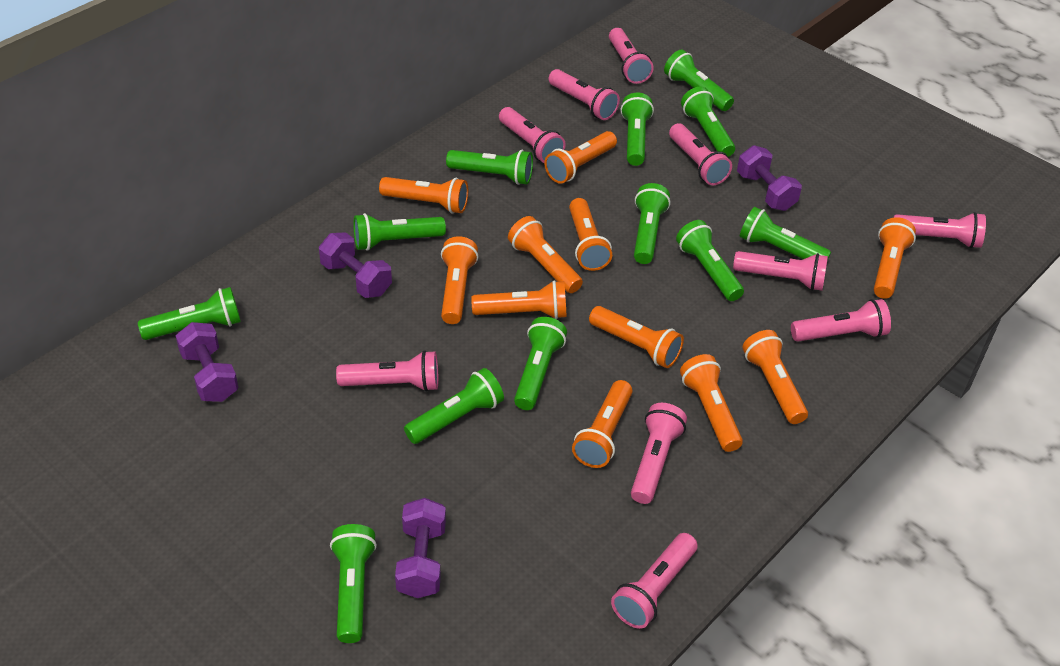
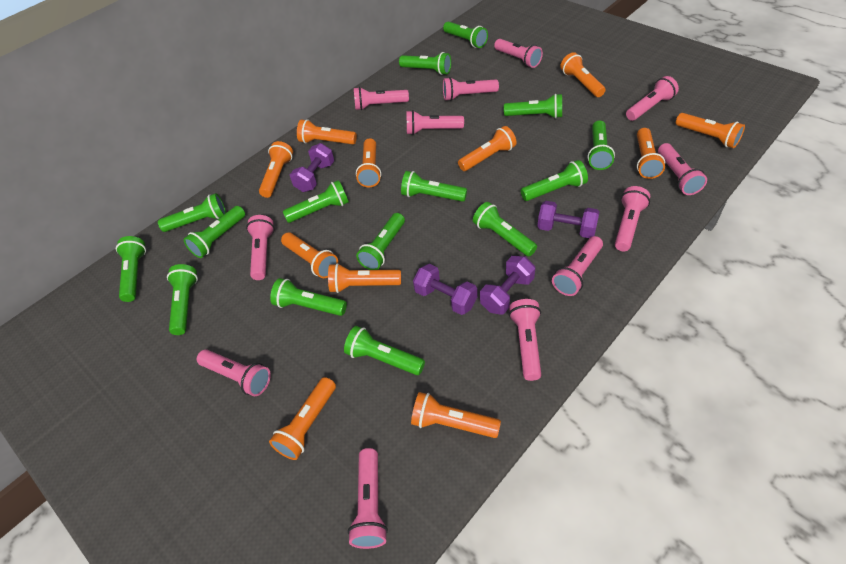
green flashlight: 12 -> 15
pink flashlight: 10 -> 12

